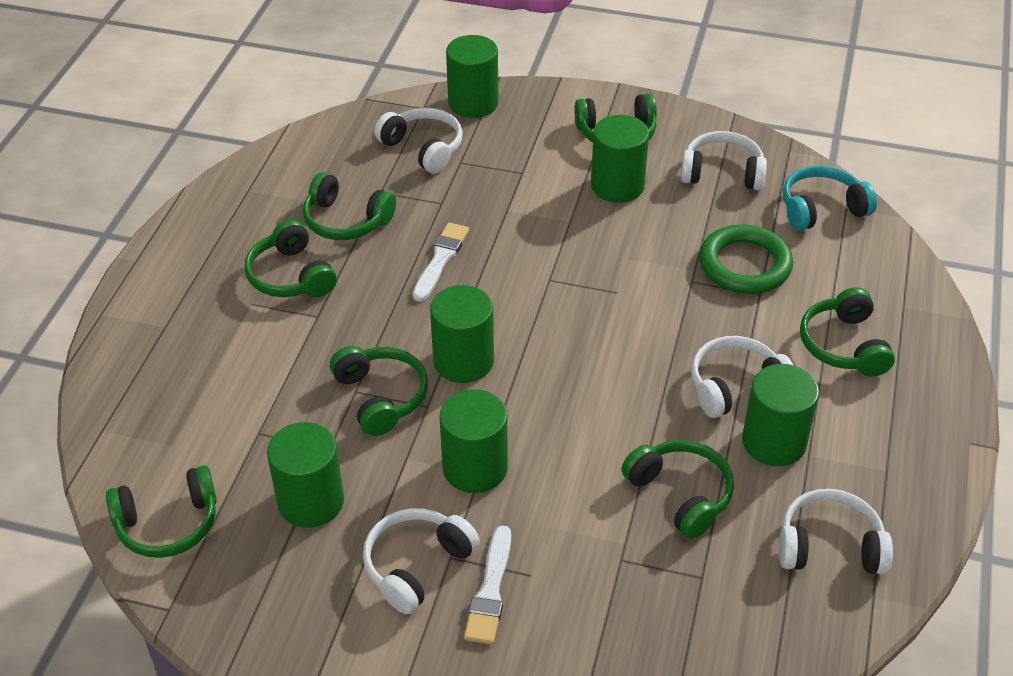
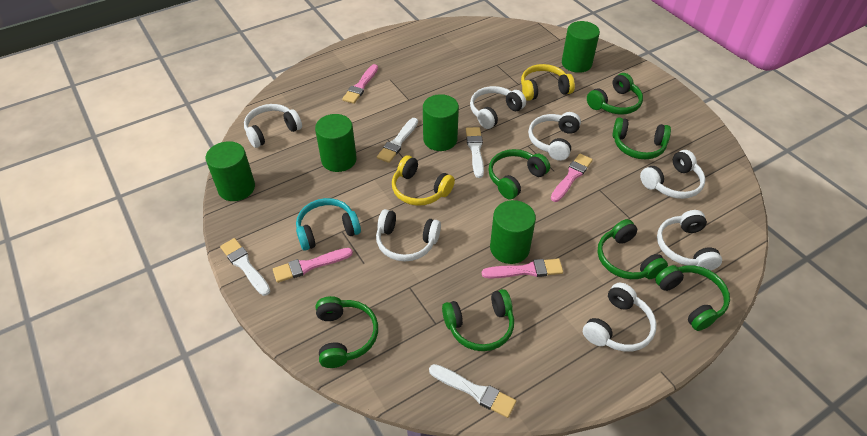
green cylinder: 6 -> 5
green ring: 1 -> 0
pink brush: 0 -> 4
white brush: 2 -> 4
white headphones: 5 -> 7
yellow headphones: 0 -> 2

